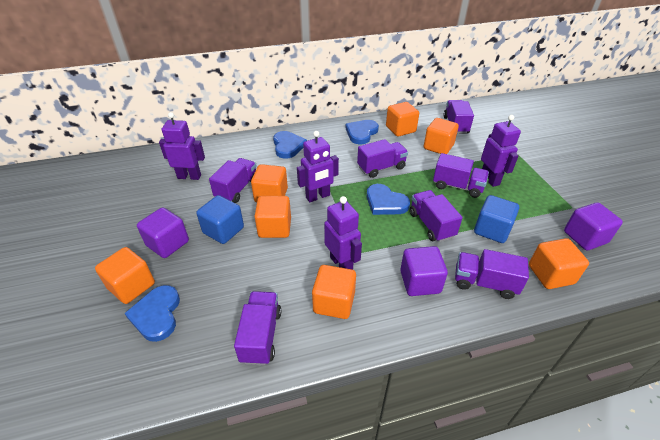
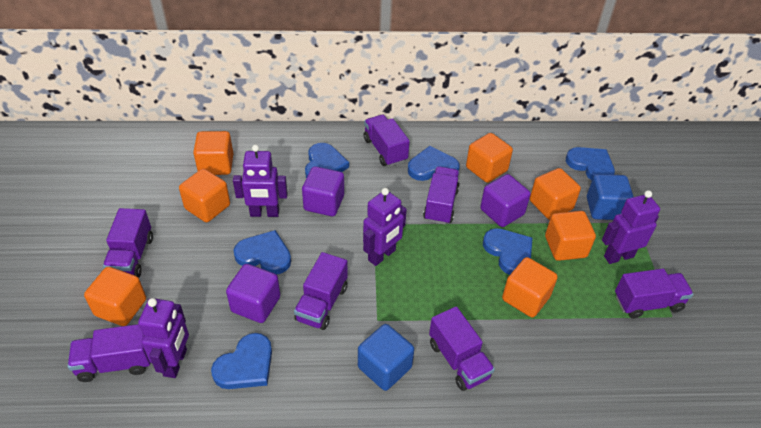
blue heart: 4 -> 6

